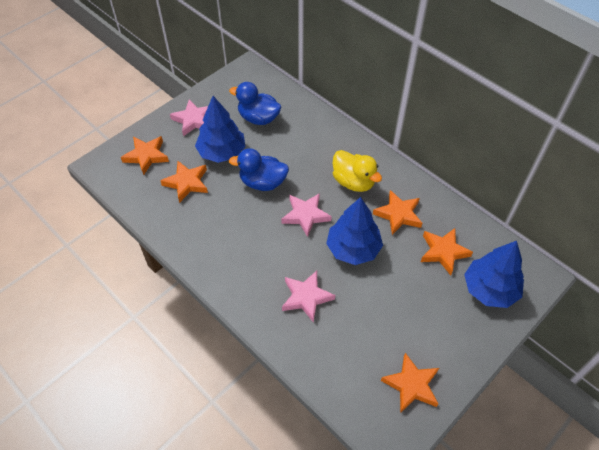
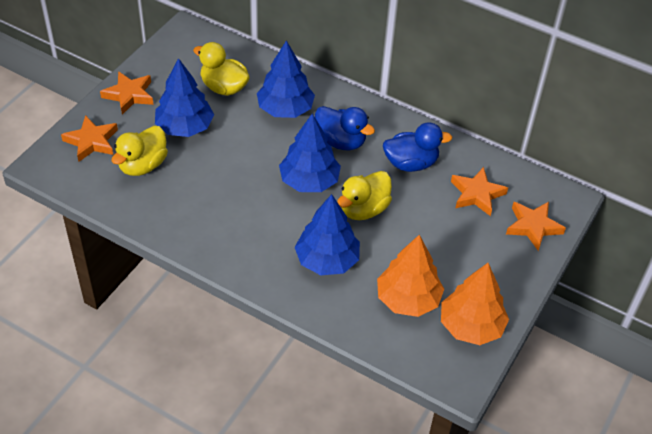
blue tree: 3 -> 4
orange star: 5 -> 4
orange tree: 0 -> 2
pink star: 3 -> 0
yellow duck: 1 -> 3

